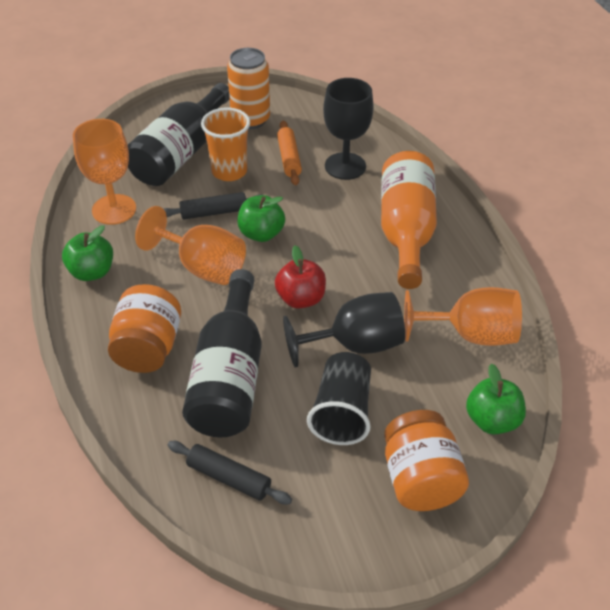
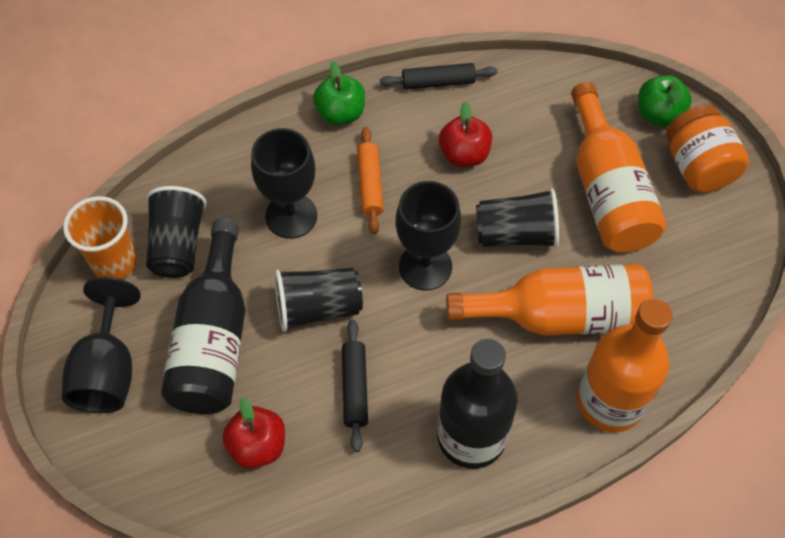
black cup: 1 -> 3
black goblet: 2 -> 3
green apple: 3 -> 2
orange bottle: 1 -> 3
orange can: 1 -> 0
orange goblet: 3 -> 0
orange jar: 2 -> 1
red apple: 1 -> 2

